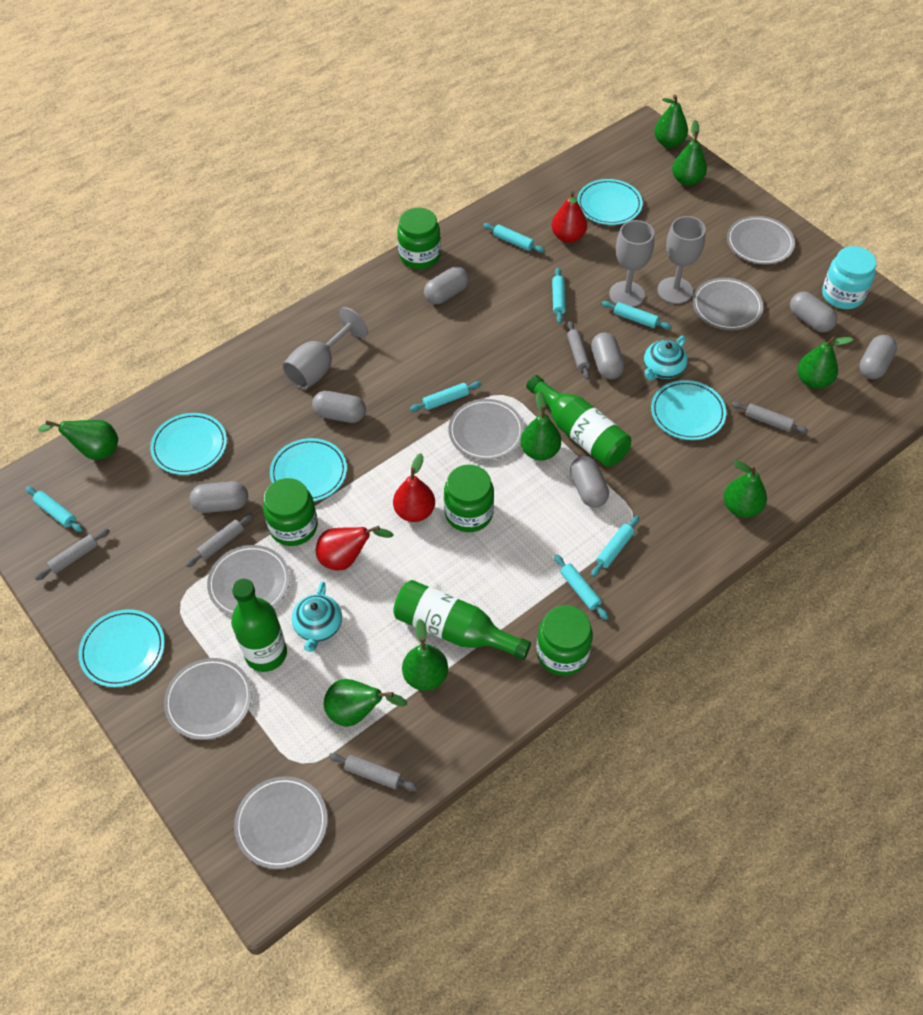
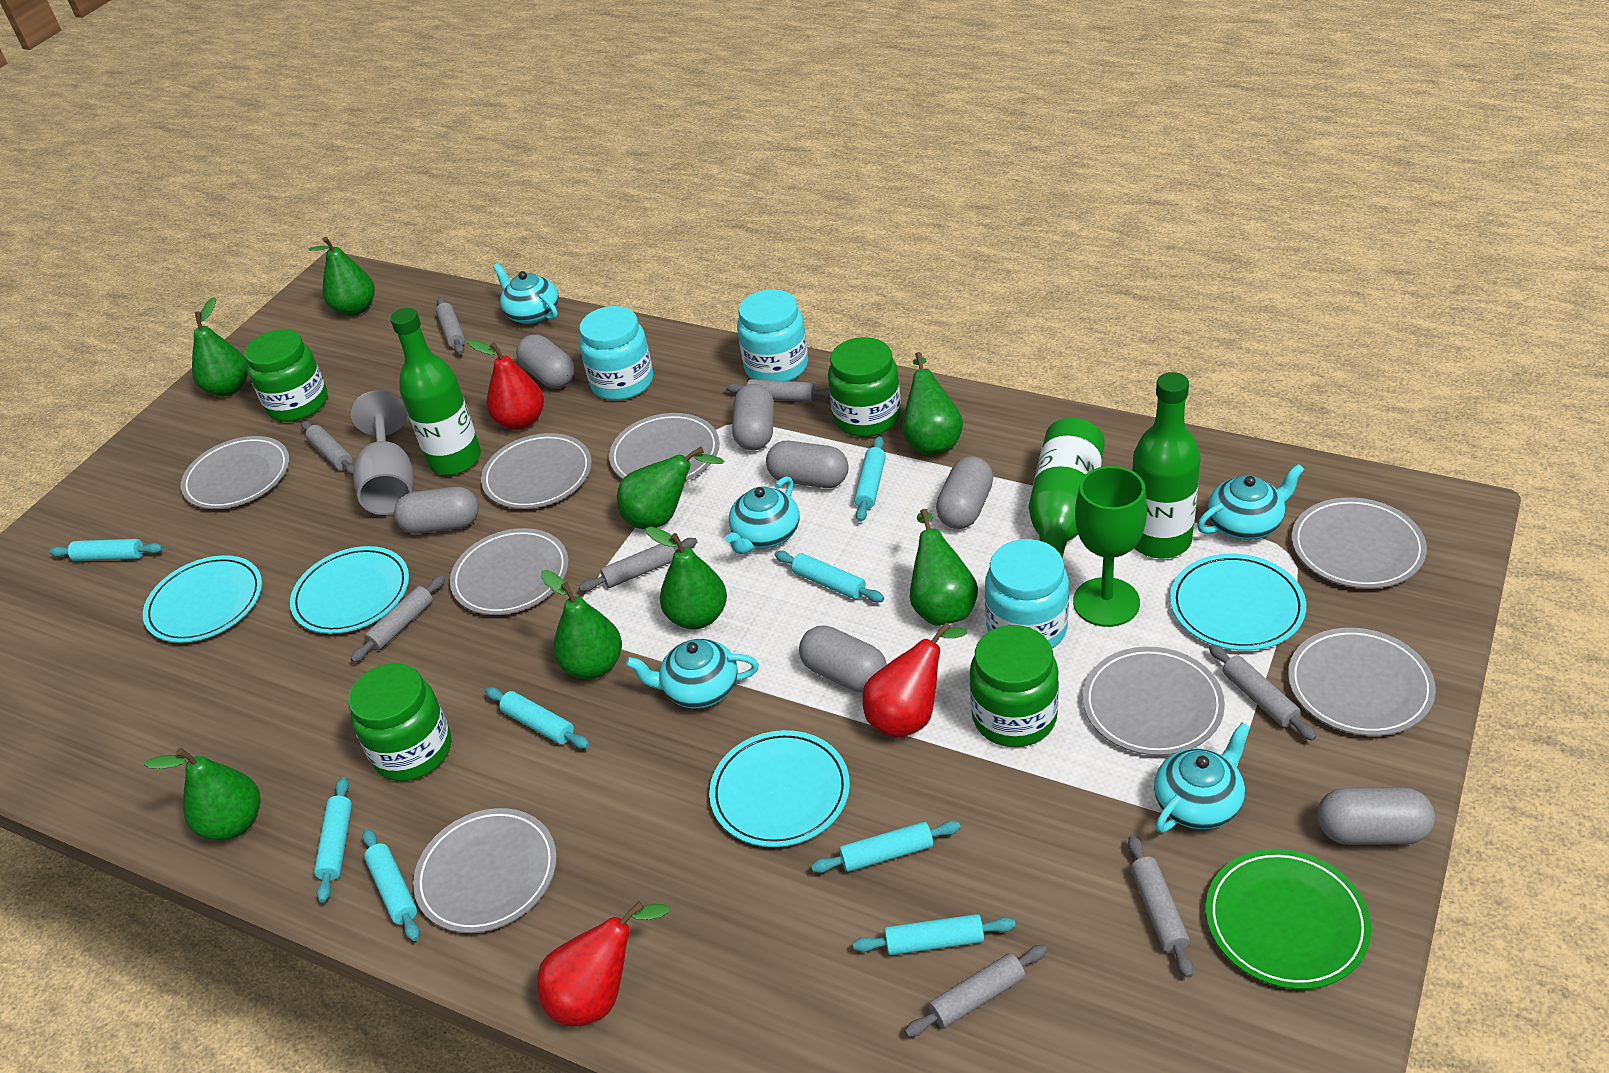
green goblet: 0 -> 1
green plate: 0 -> 1
grey goblet: 3 -> 1
grey plate: 6 -> 8
grey rolling pin: 5 -> 8
turquoise jar: 1 -> 3
turquoise plate: 5 -> 4
turquoise rolling pin: 7 -> 8
turquoise teapot: 2 -> 5

